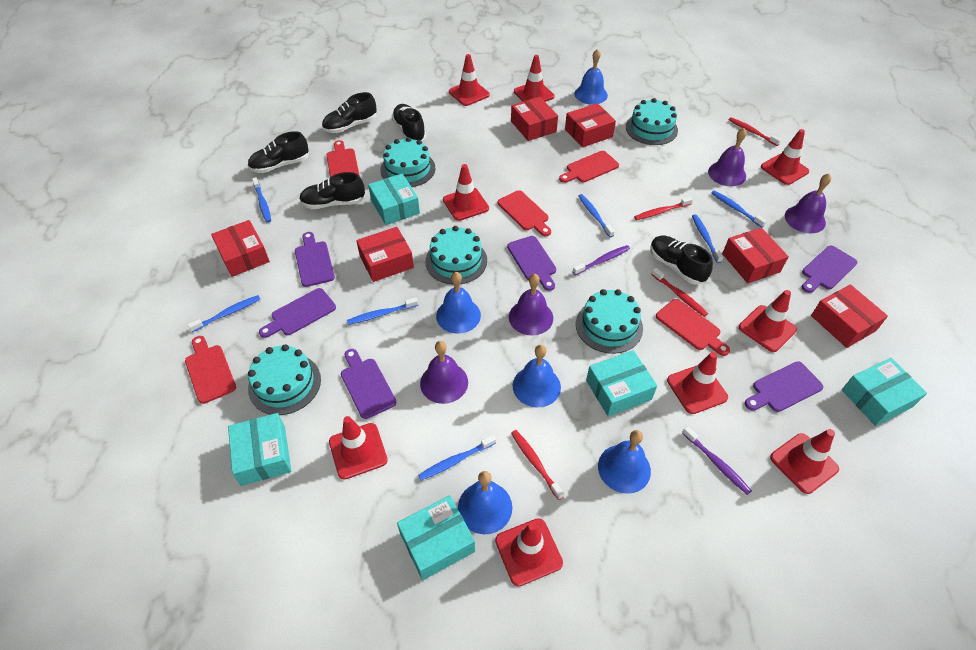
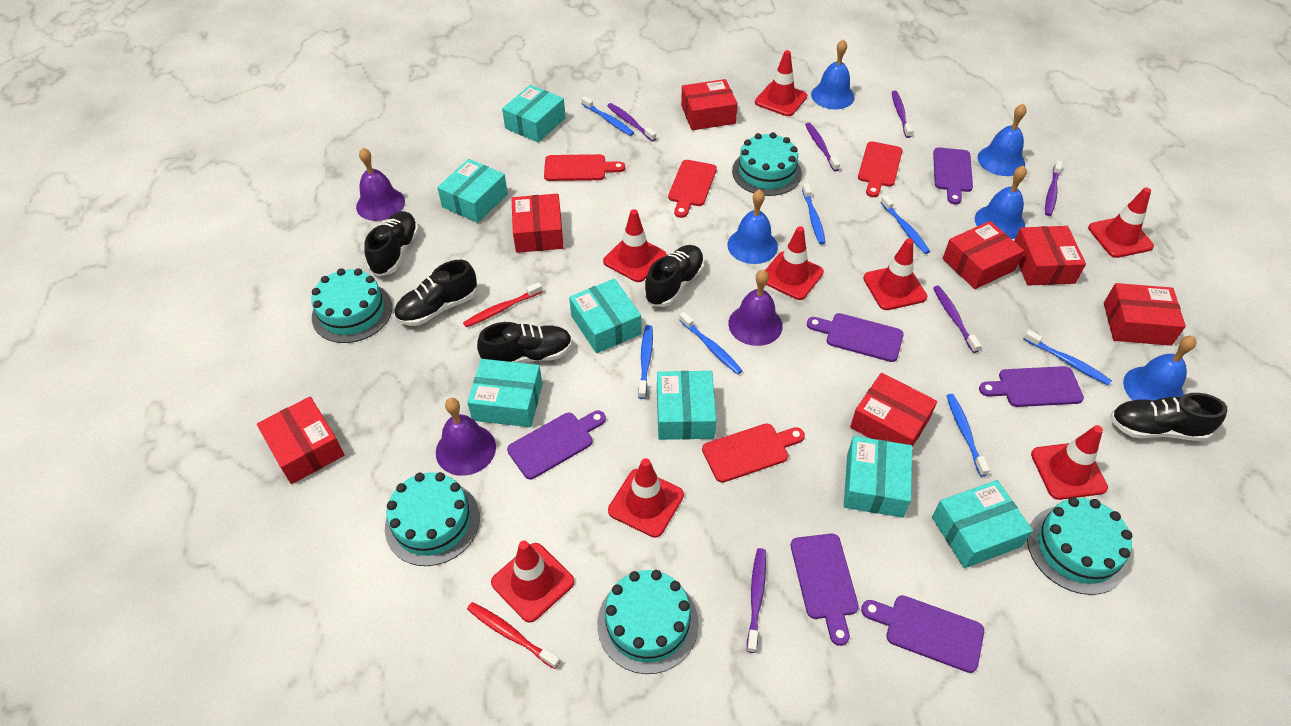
purple bell: 4 -> 3
purple toothbrush: 2 -> 6
red box: 6 -> 7
red cutting board: 5 -> 4
red toothbrush: 4 -> 2
red traffic cone: 9 -> 8
turquoise box: 5 -> 7

